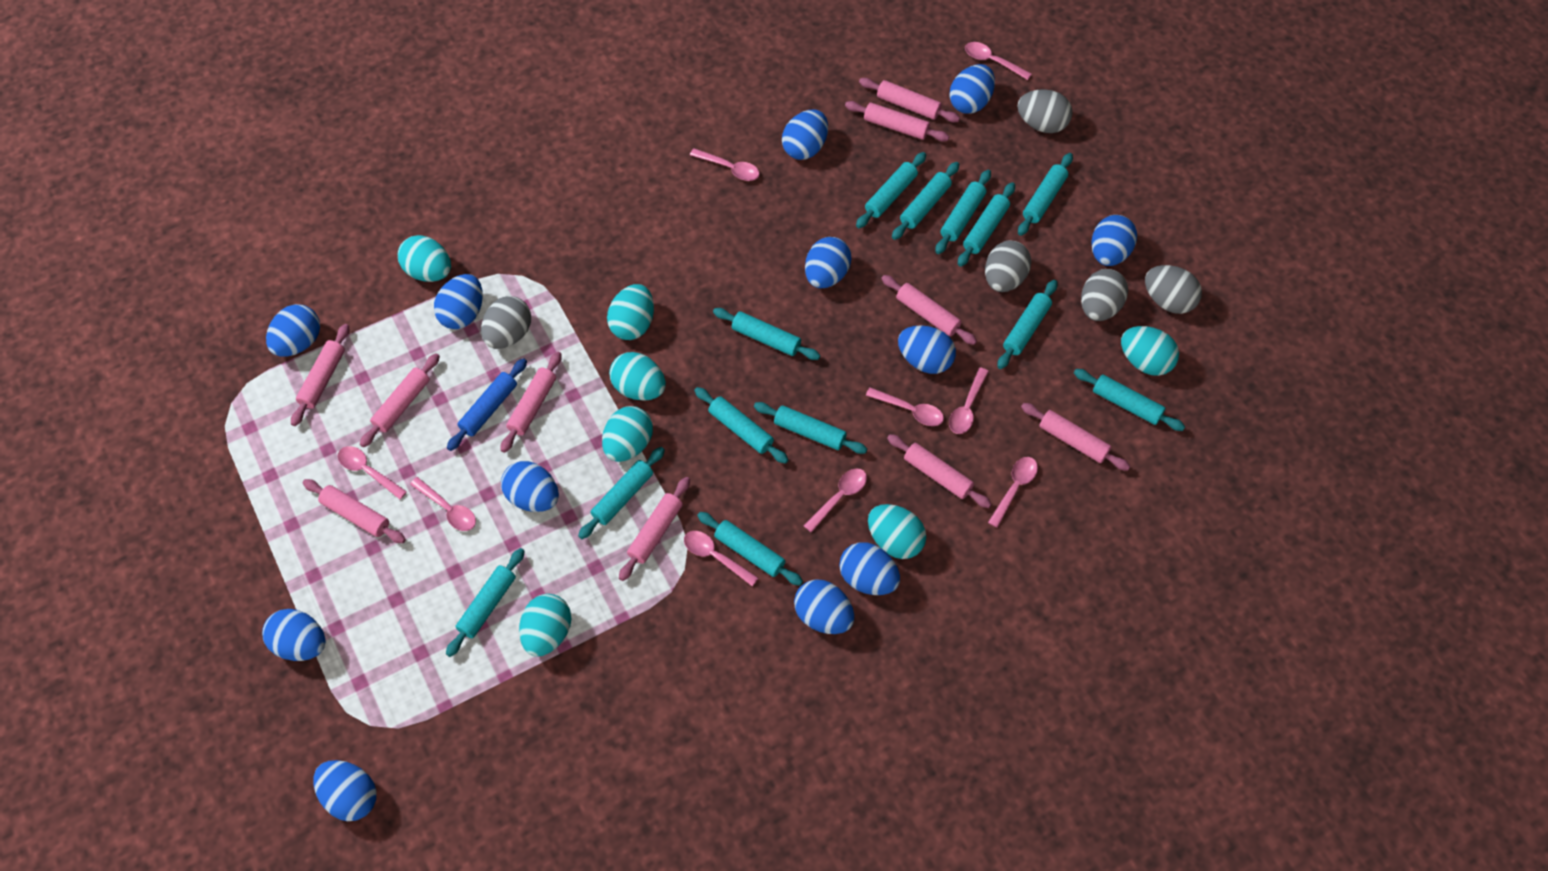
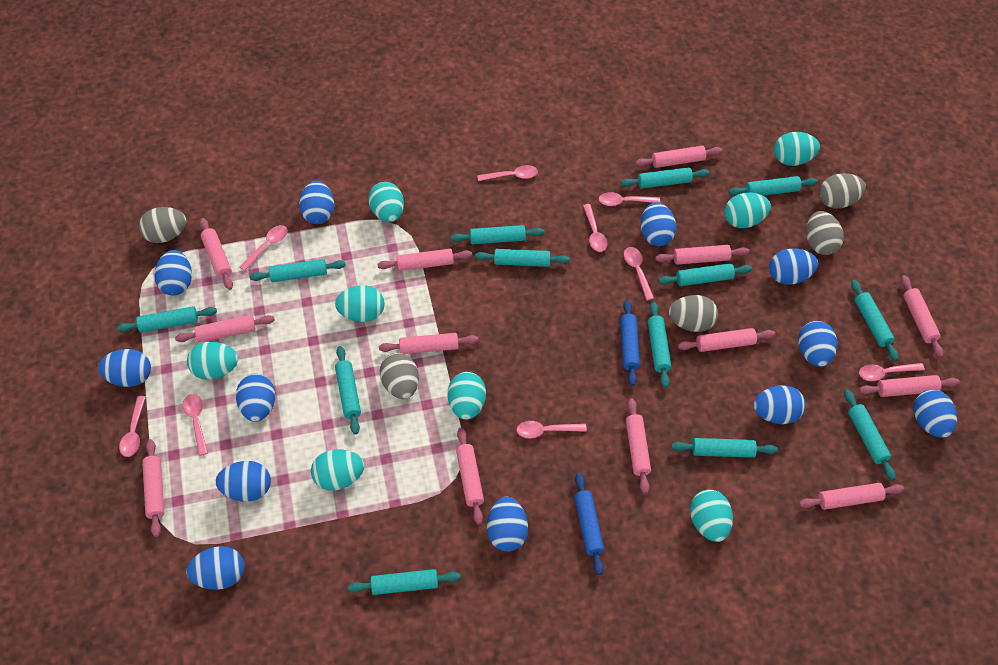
blue rolling pin: 1 -> 2
pink rolling pin: 10 -> 13
turquoise egg: 7 -> 8

